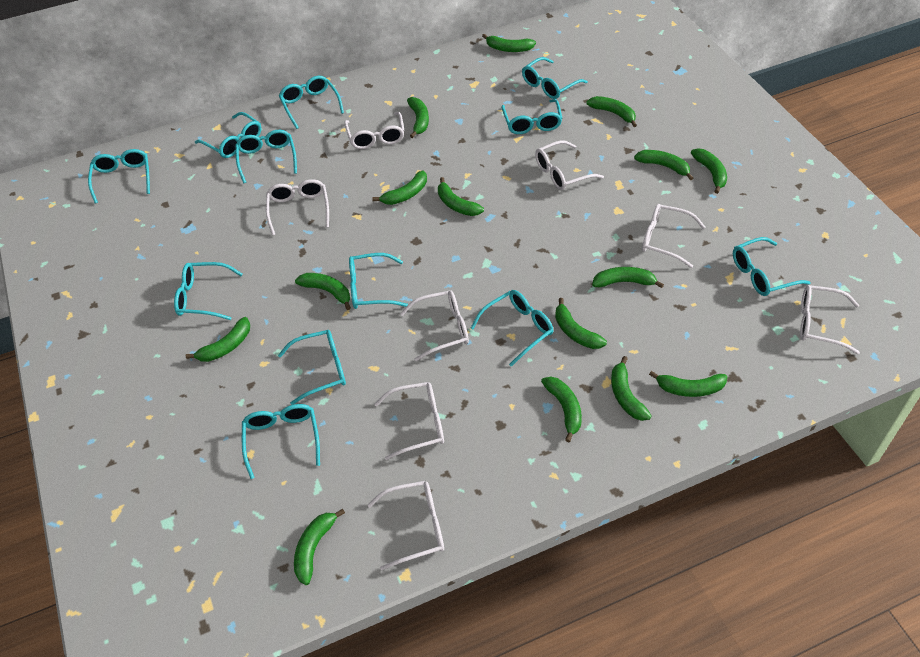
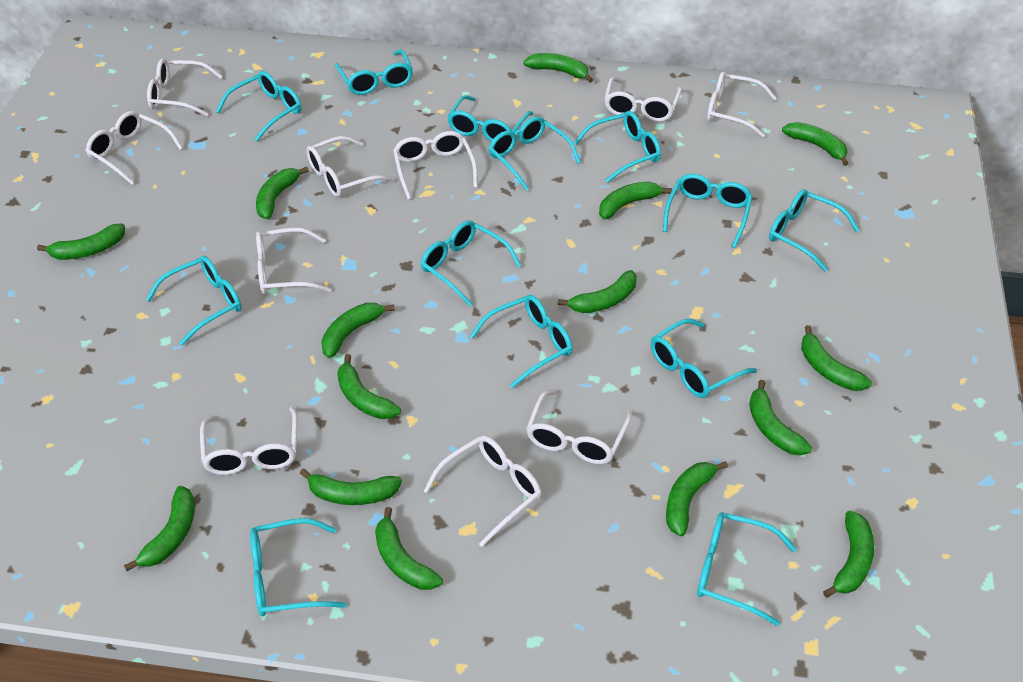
turquoise glasses: 12 -> 13
white glasses: 8 -> 10

